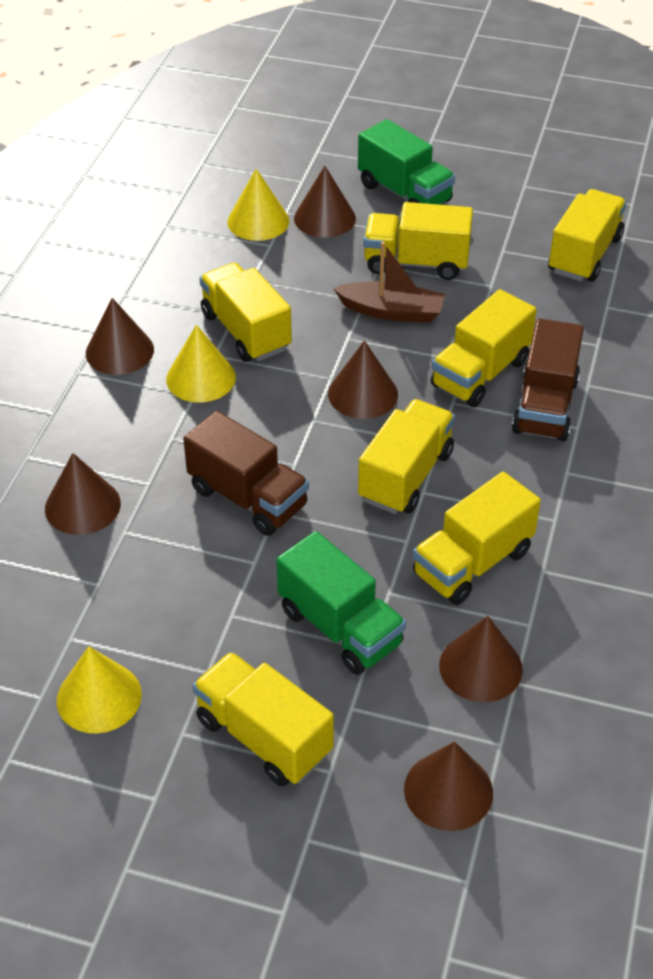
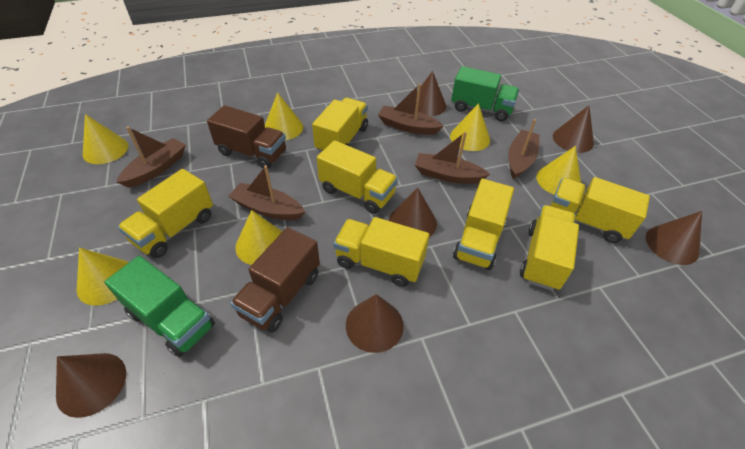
brown boat: 1 -> 5
yellow cone: 3 -> 6

